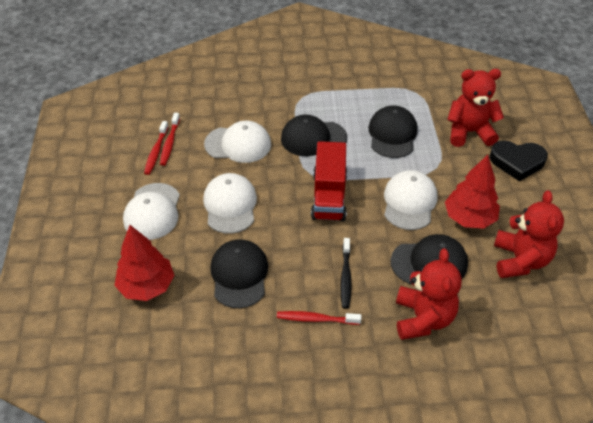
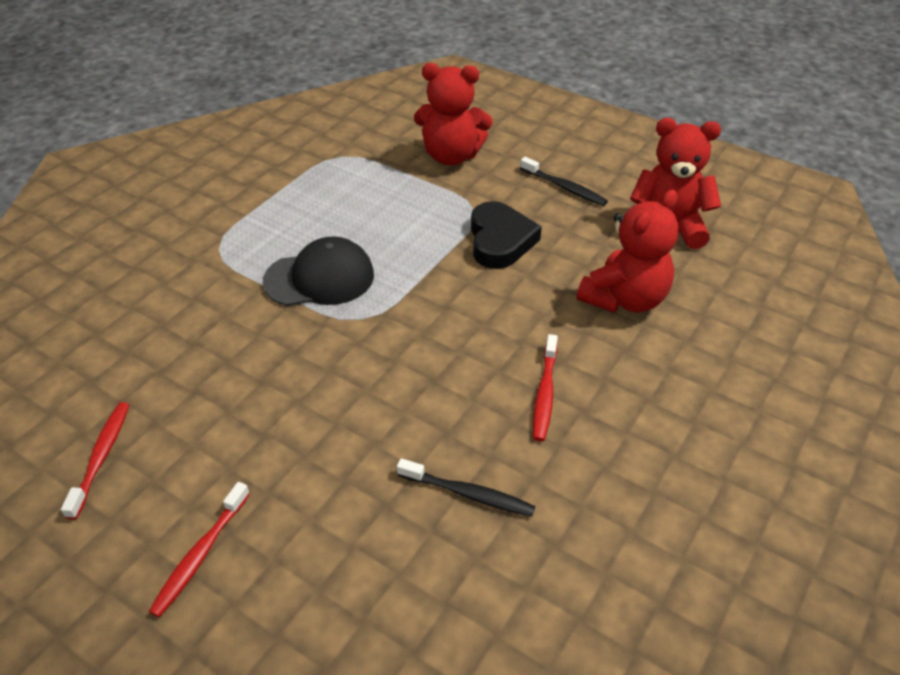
black cap: 4 -> 1
black toothbrush: 1 -> 2
red tree: 2 -> 0
red truck: 1 -> 0
white cap: 4 -> 0

